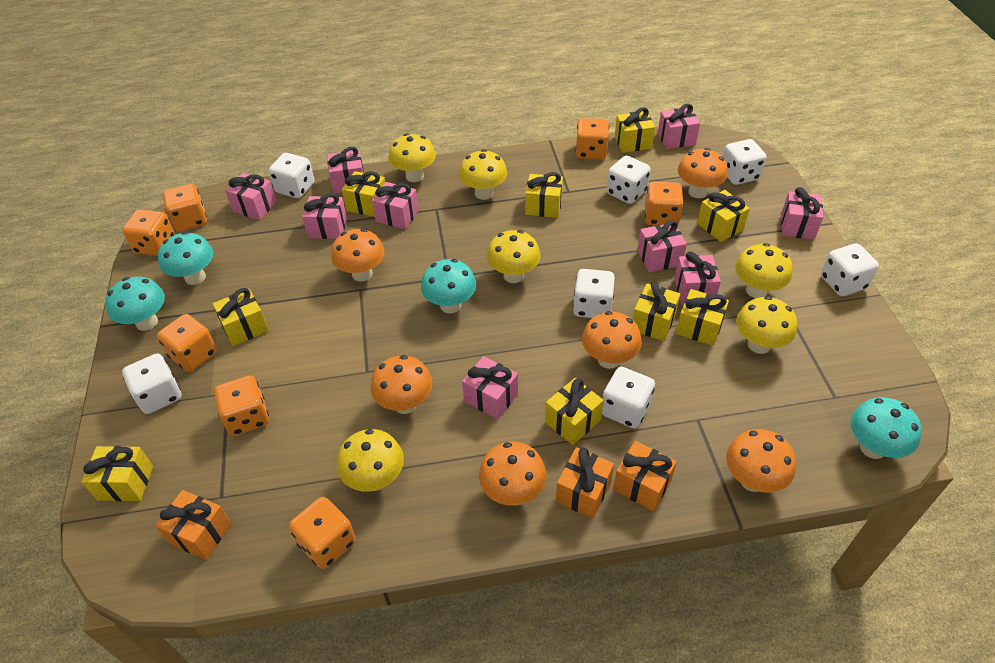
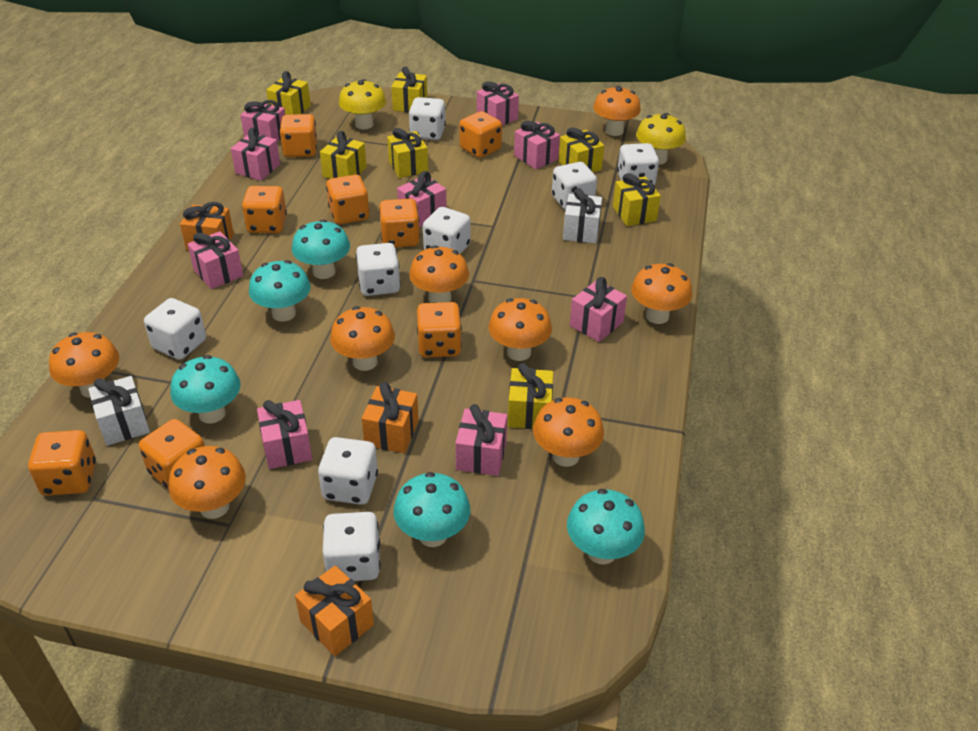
orange dice: 7 -> 8
orange mushroom: 6 -> 8
turquoise mushroom: 4 -> 5
white dice: 7 -> 8
white gift: 0 -> 2
yellow gift: 9 -> 7
yellow mushroom: 6 -> 2

